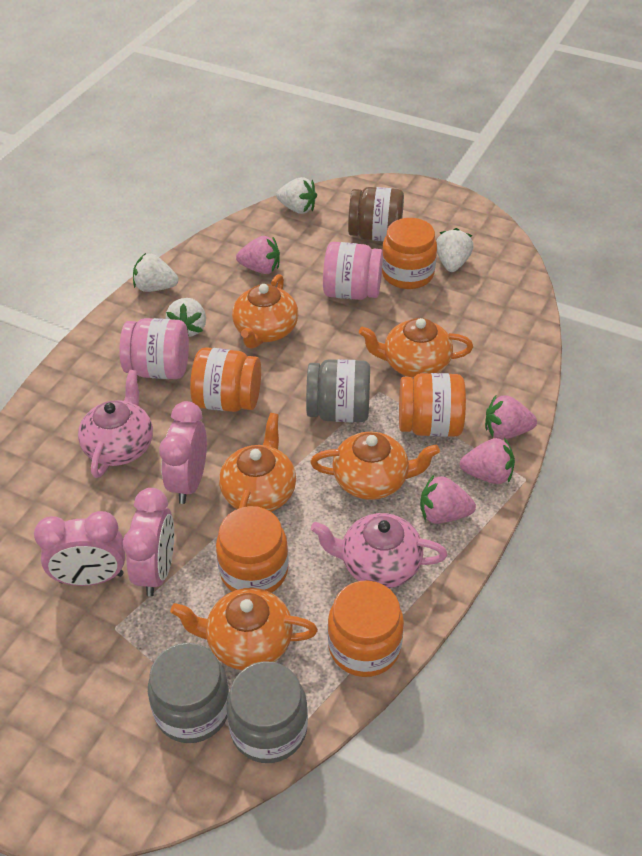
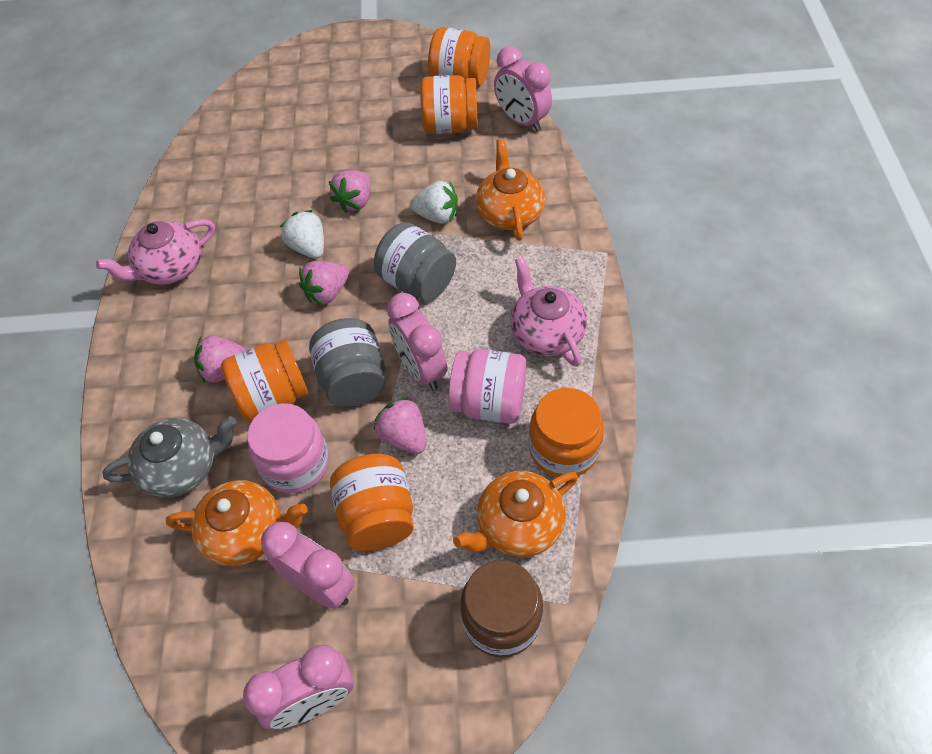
grey jar: 3 -> 2
grey teapot: 0 -> 1
orange teapot: 5 -> 3
pink clock: 3 -> 4
white strawberry: 4 -> 2

